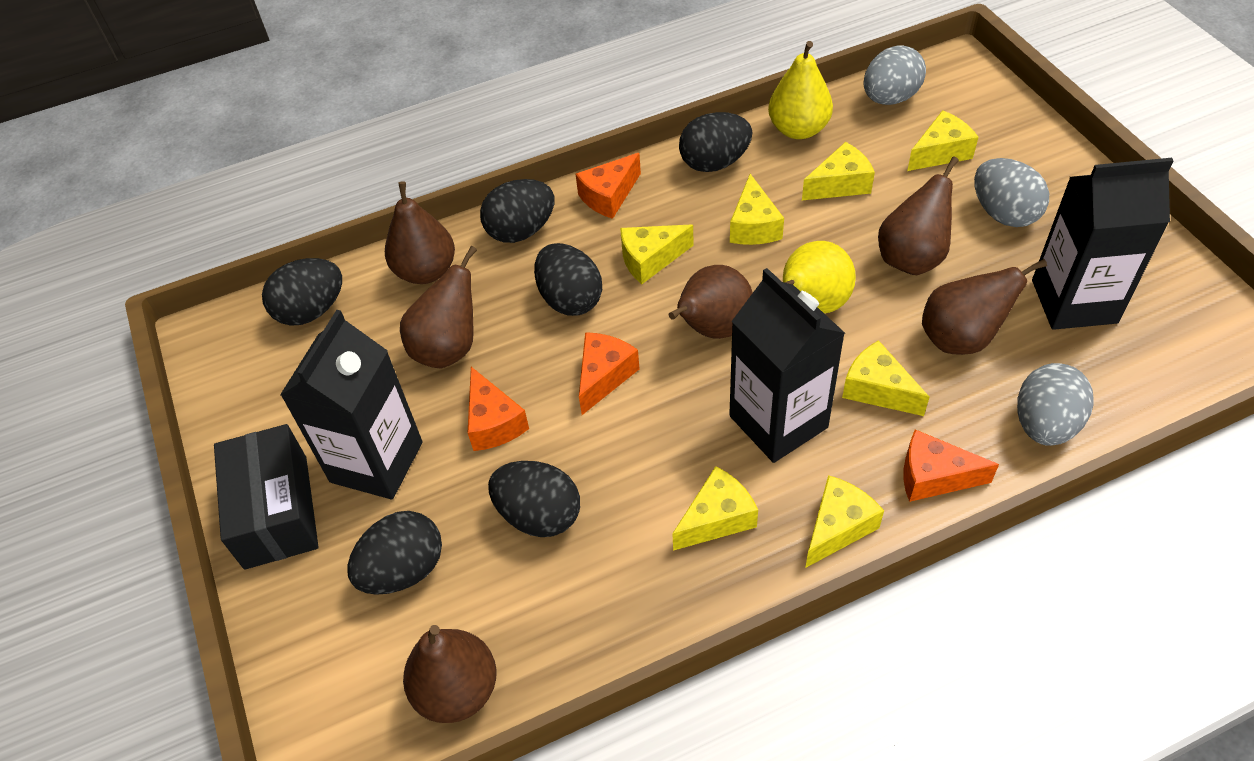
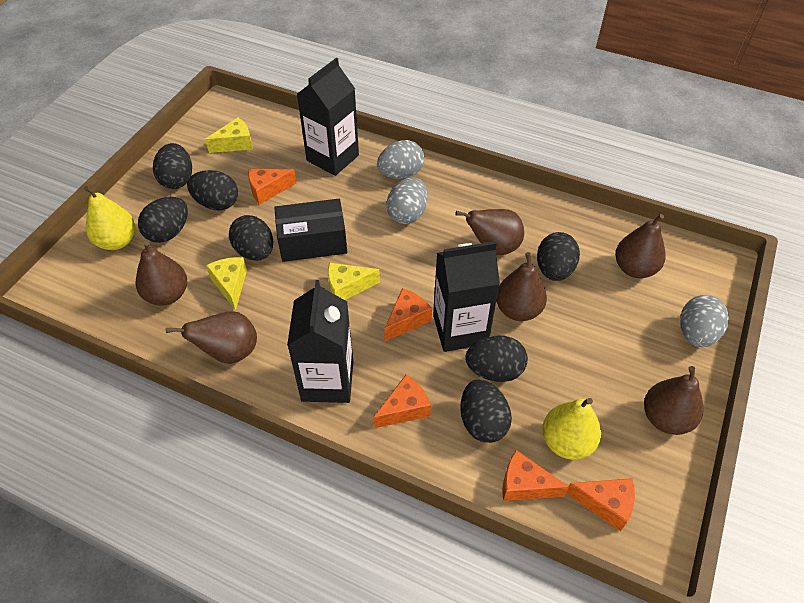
black egg: 6 -> 7
orange cheese: 4 -> 5
yellow cheese: 7 -> 3

